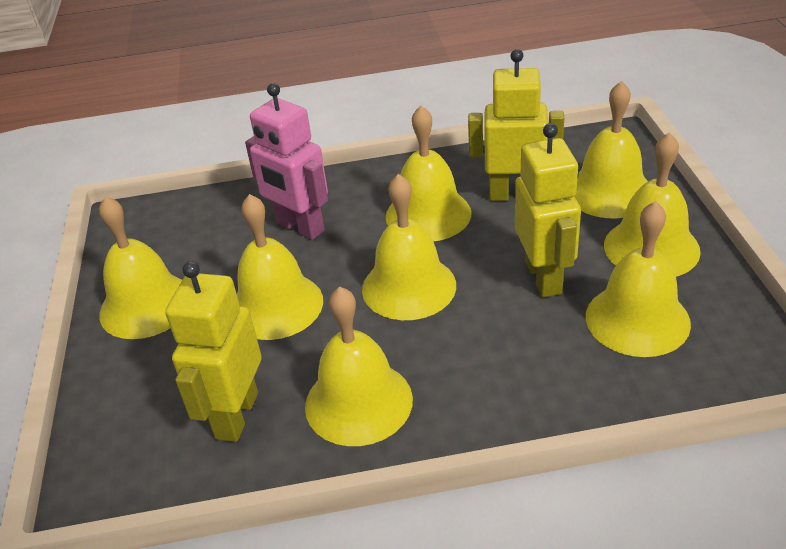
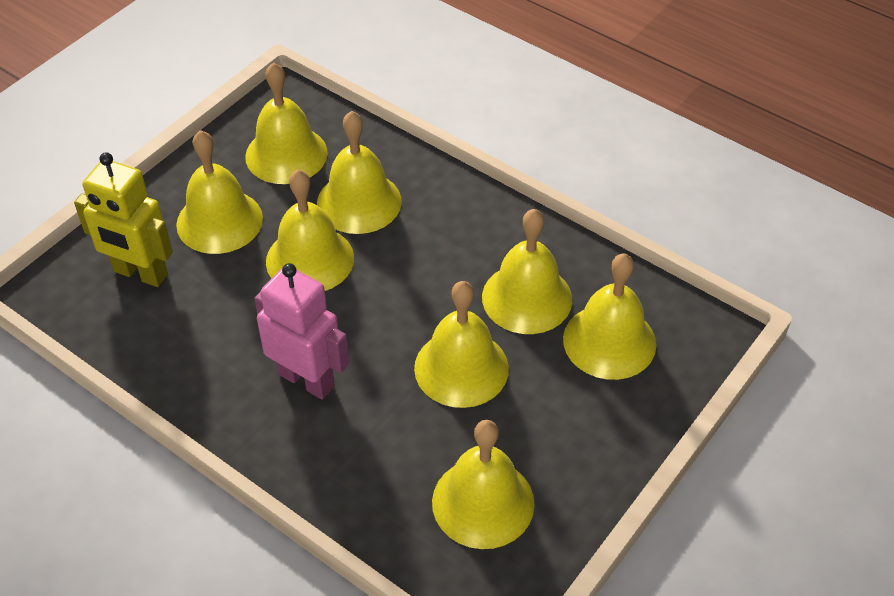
yellow robot: 3 -> 1

